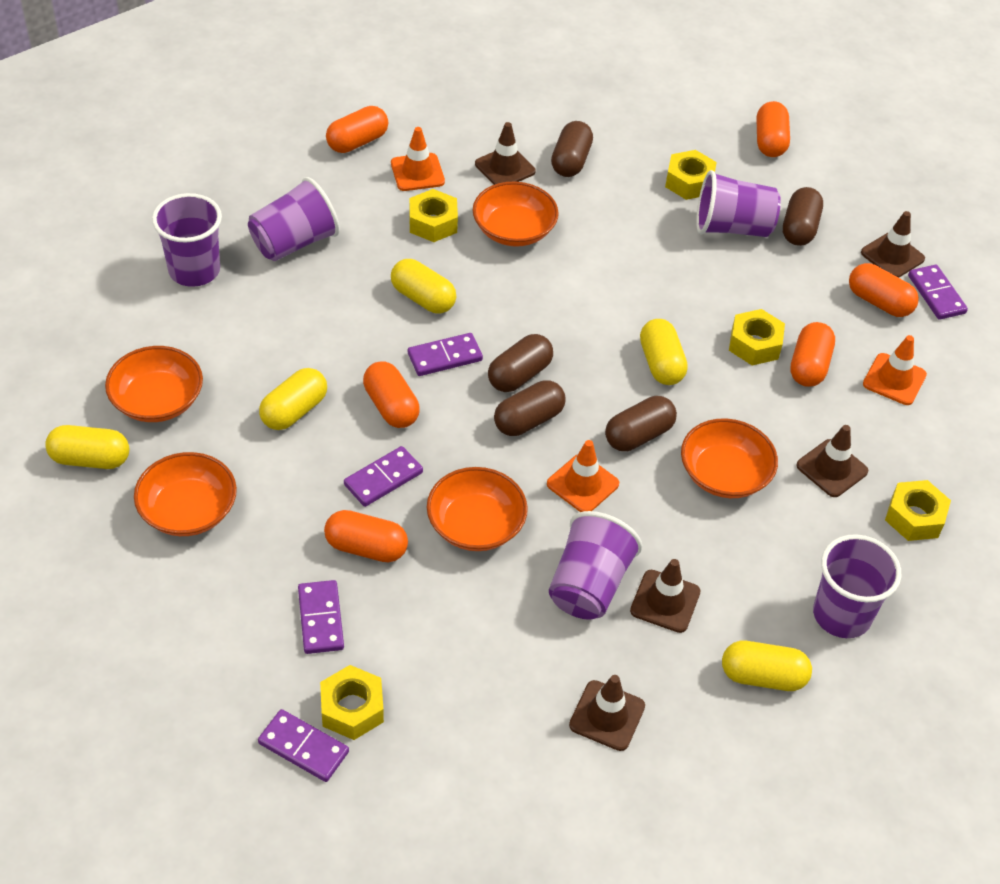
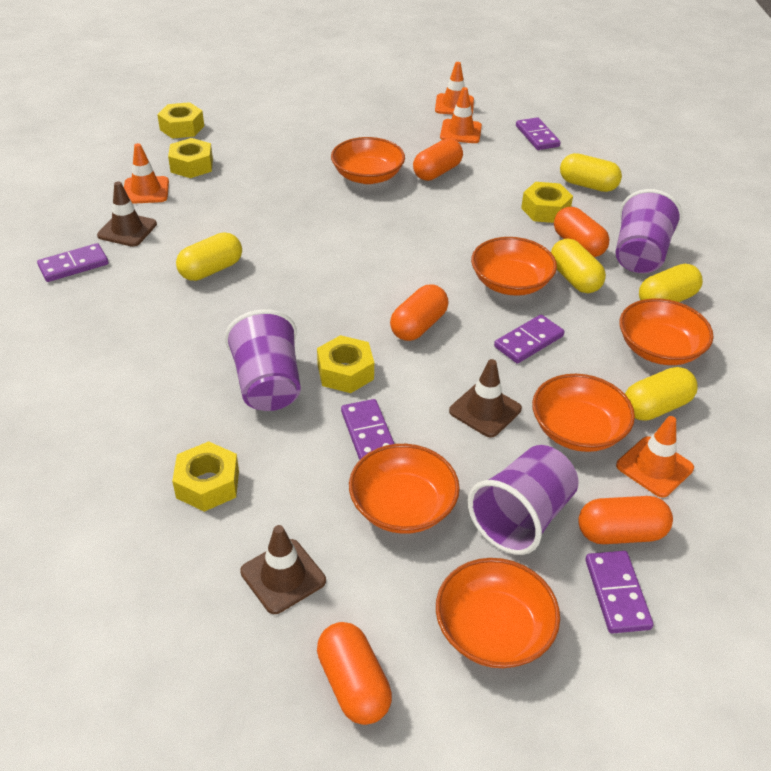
brown capsule: 5 -> 0
brown traffic cone: 5 -> 3
orange bowl: 5 -> 6
orange capsule: 6 -> 5
orange traffic cone: 3 -> 4
purple cup: 5 -> 3

